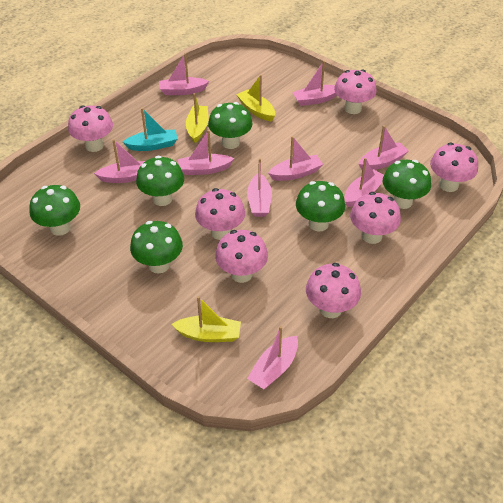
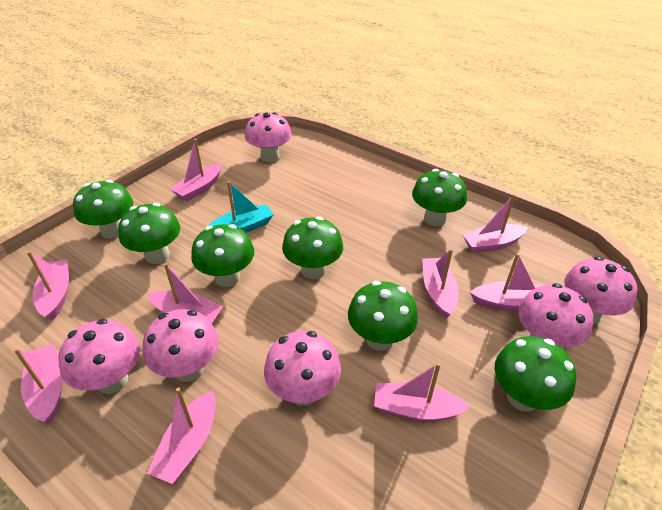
green mushroom: 6 -> 7
pink mushroom: 7 -> 6
yellow boat: 3 -> 0

